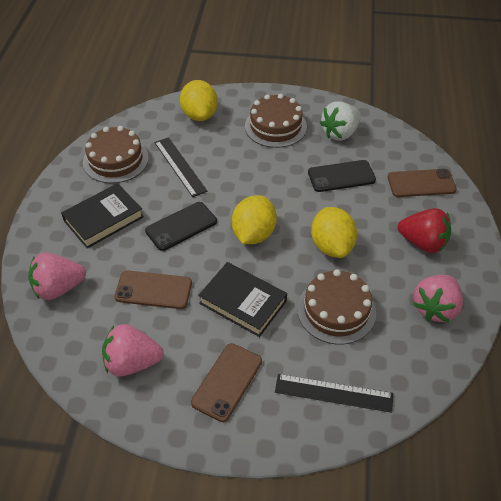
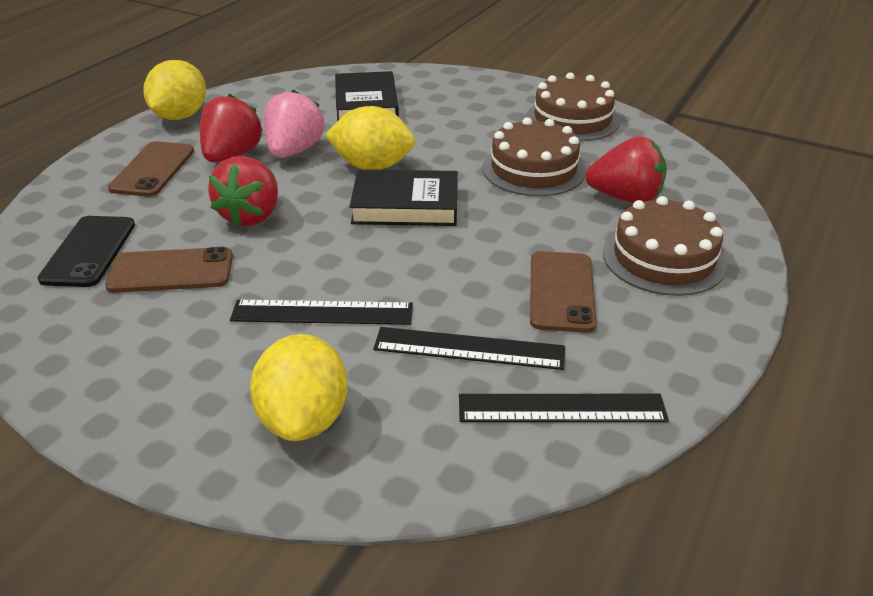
black phone: 2 -> 1
black ruler: 2 -> 3
pink strawberry: 3 -> 1
red strawberry: 1 -> 3
white strawberry: 1 -> 0

